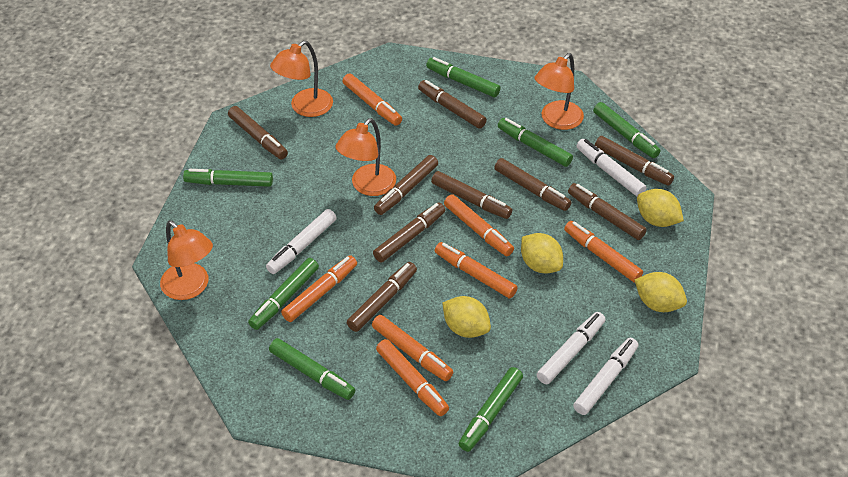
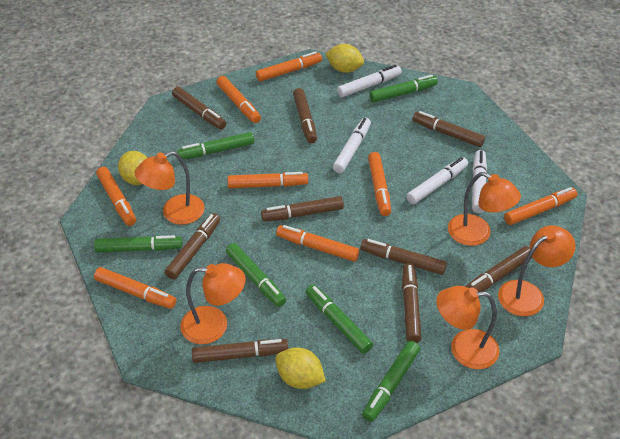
green marker: 7 -> 6
orange lamp: 4 -> 5
orange marker: 7 -> 8
yellow lemon: 4 -> 3

